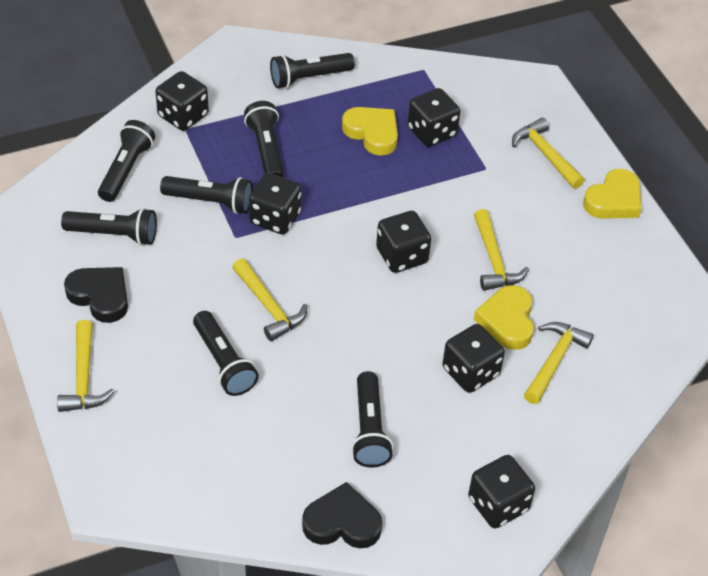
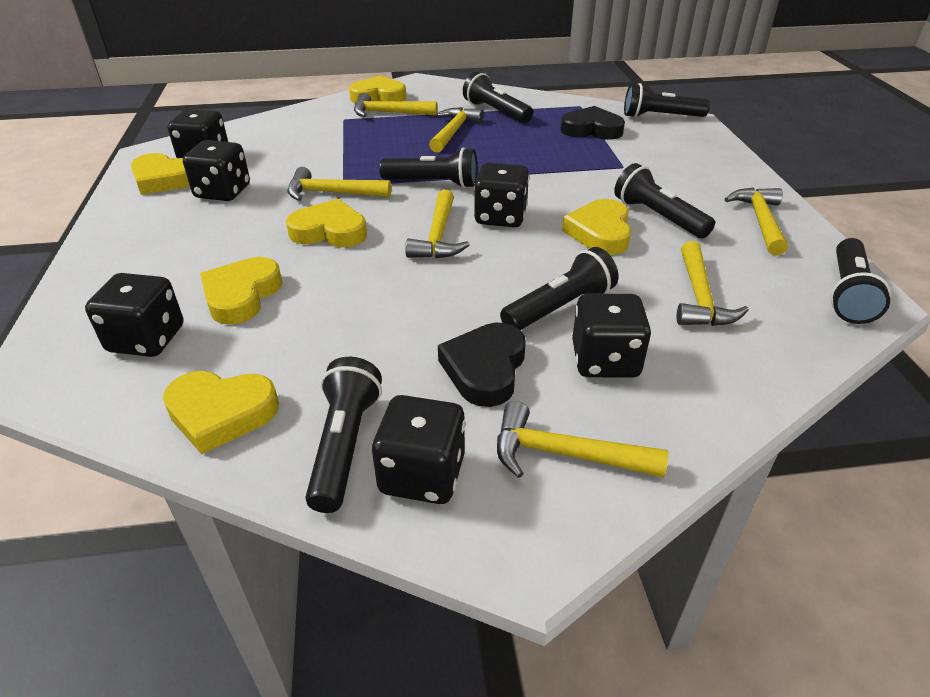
yellow hammer: 5 -> 7
yellow heart: 3 -> 6

